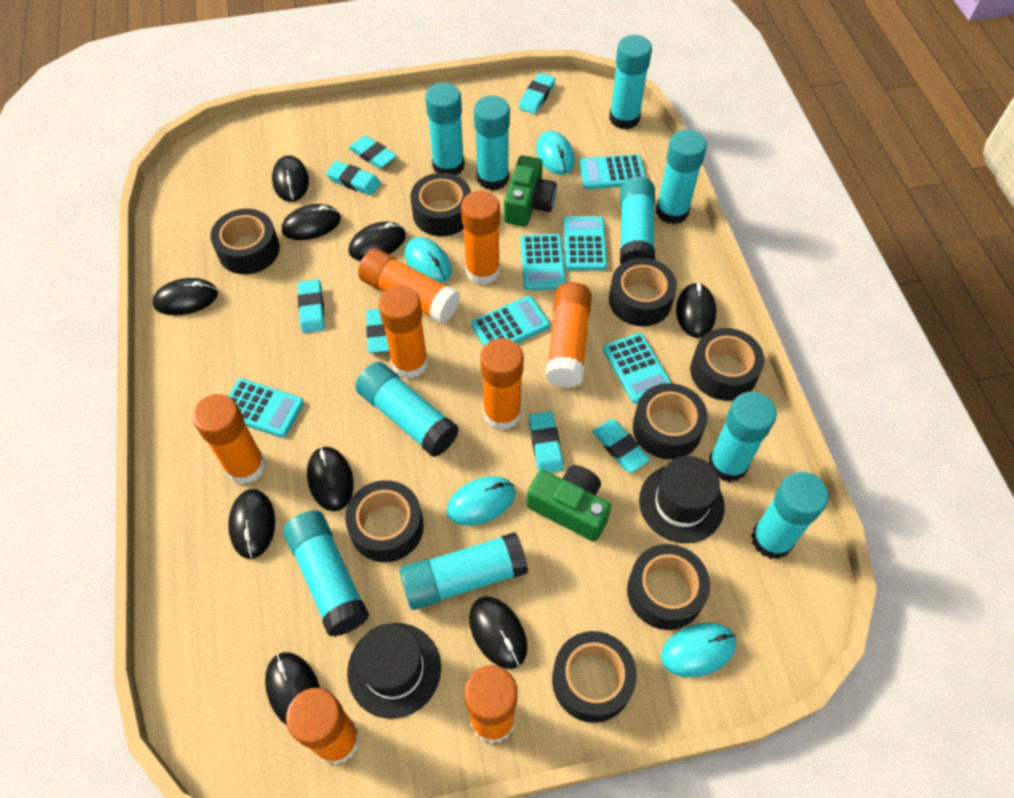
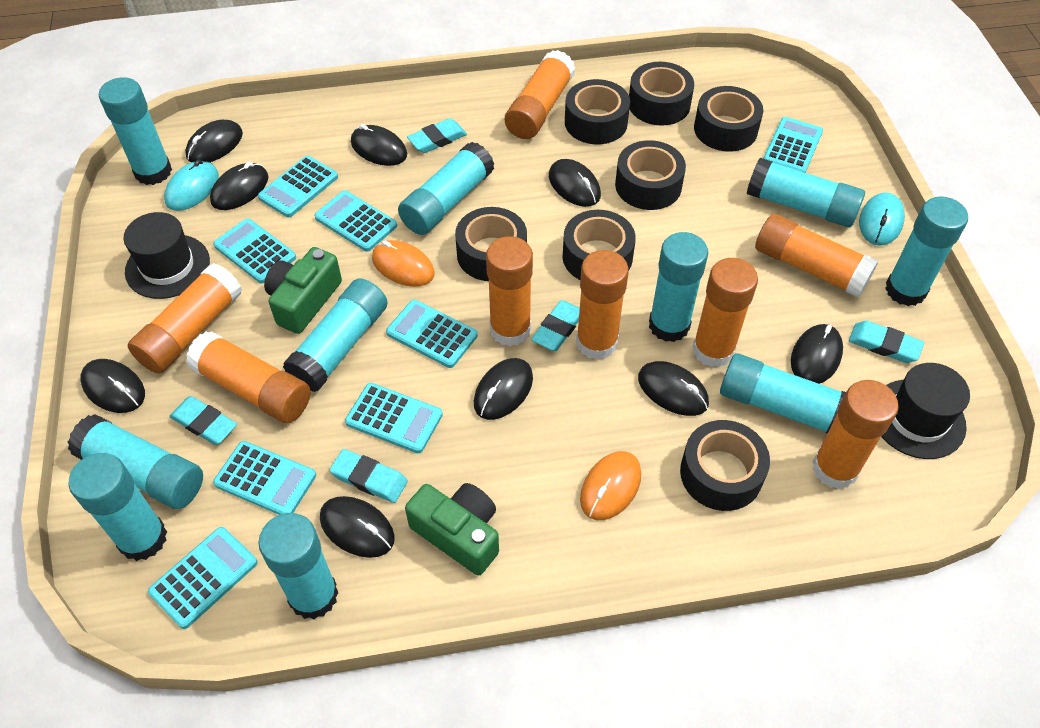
black tape: 8 -> 7
orange mouse: 0 -> 2
turquoise calculator: 6 -> 8
turquoise eraser: 7 -> 5
turquoise mouse: 4 -> 2

